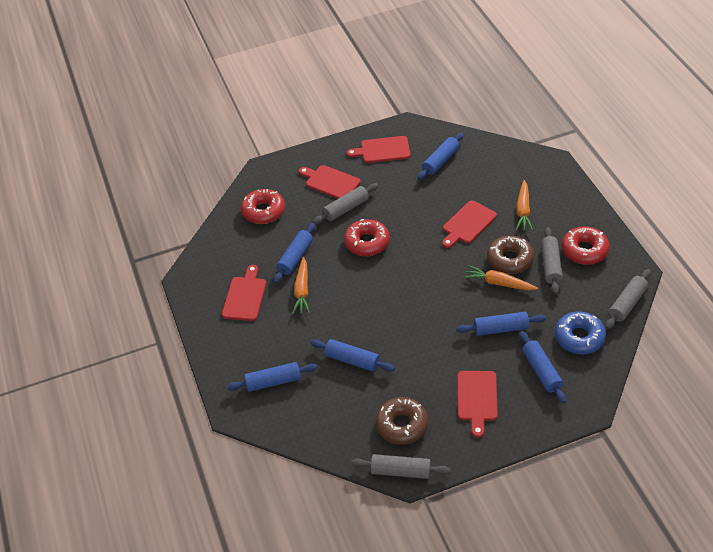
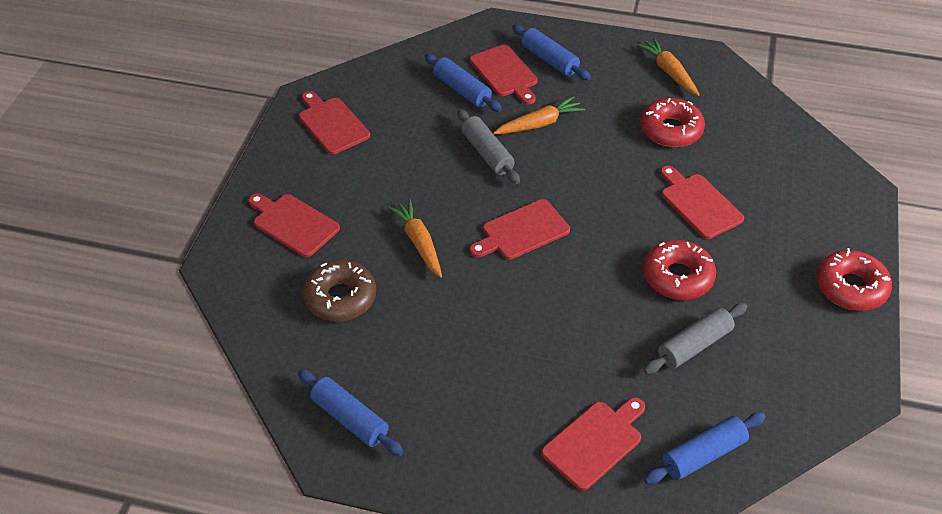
blue donut: 1 -> 0
blue rolling pin: 6 -> 4
brown donut: 2 -> 1
grey rolling pin: 4 -> 2
red cutting board: 5 -> 6

